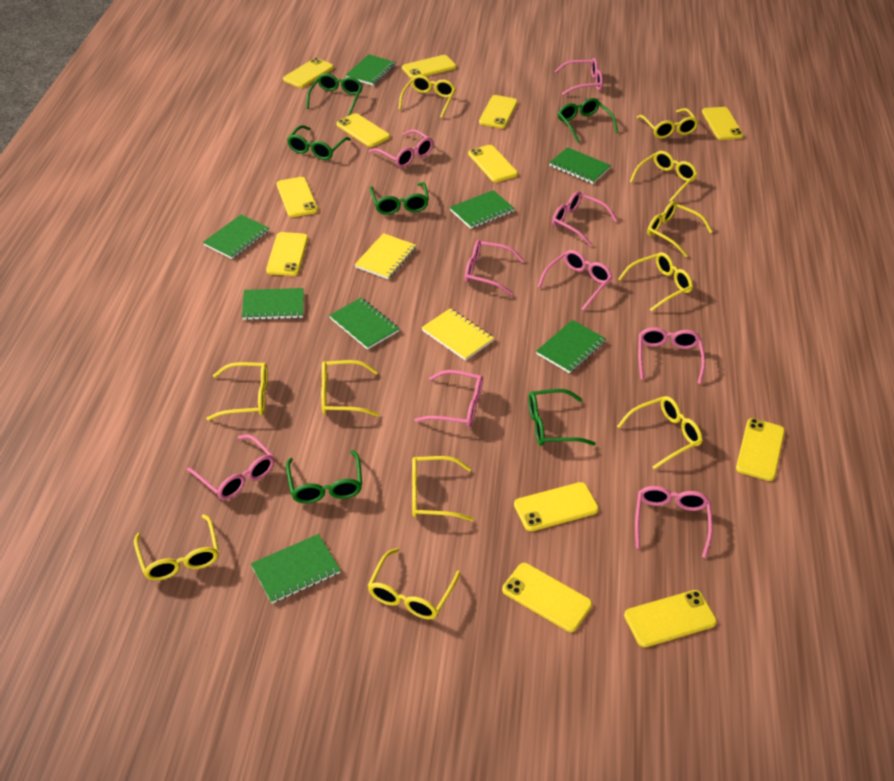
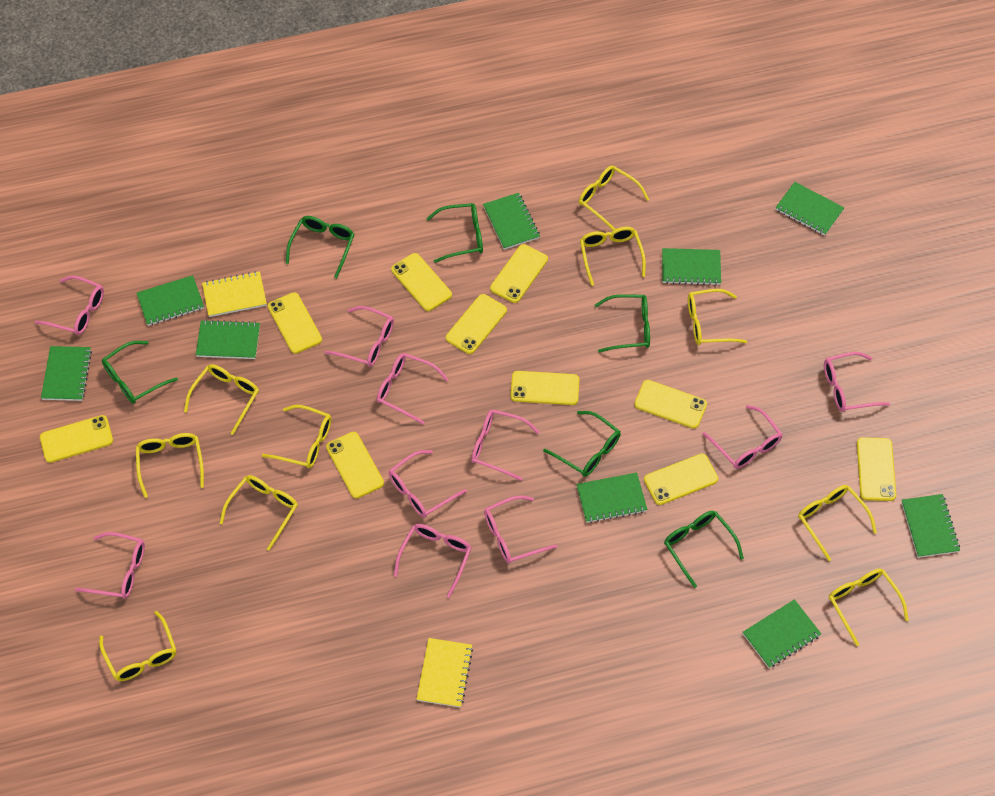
green notebook: 8 -> 9
pink glasses: 9 -> 10
yellow glasses: 11 -> 10
yellow phone: 12 -> 10

